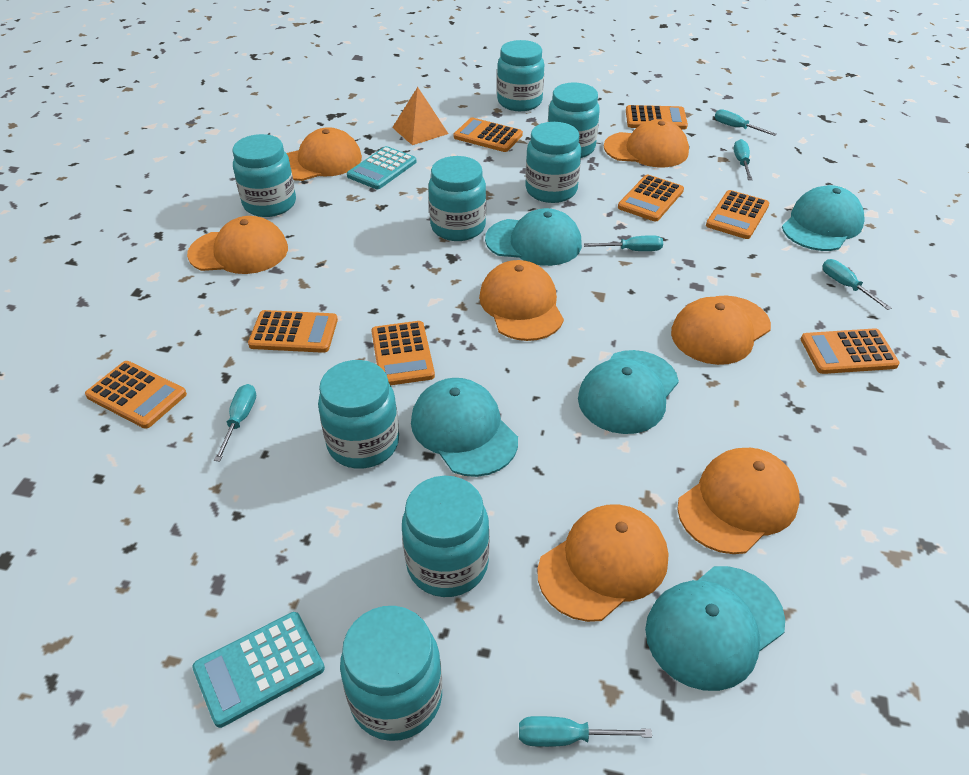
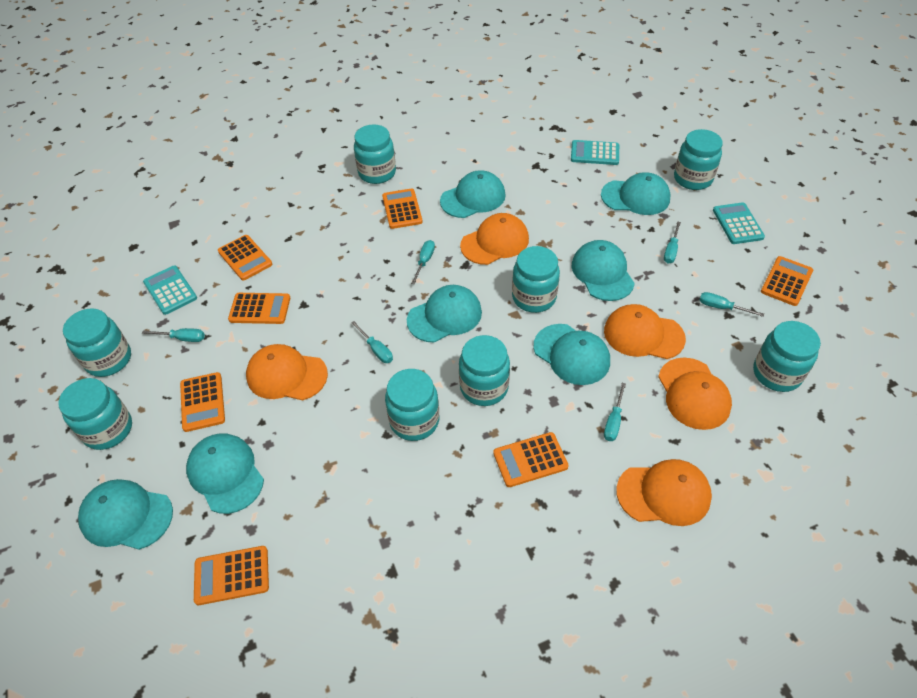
orange calculator: 8 -> 7
orange cap: 7 -> 5
orange pyramid: 1 -> 0
turquoise calculator: 2 -> 3
turquoise cap: 5 -> 7

